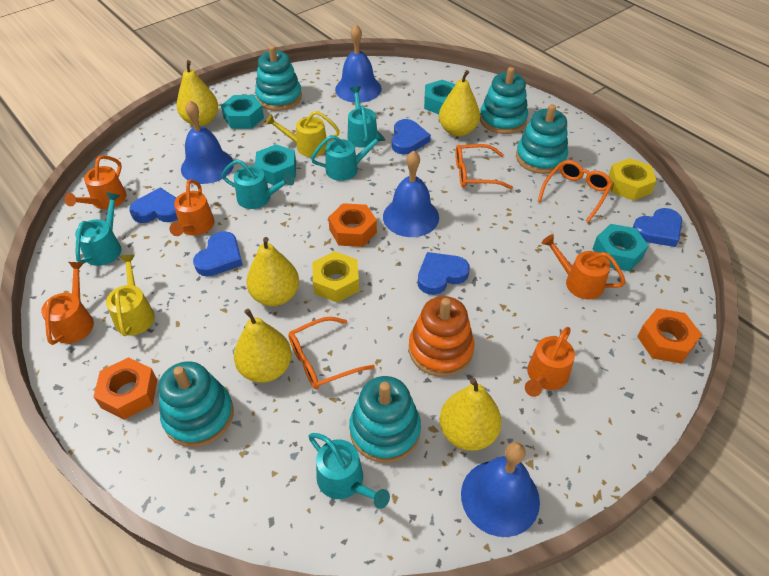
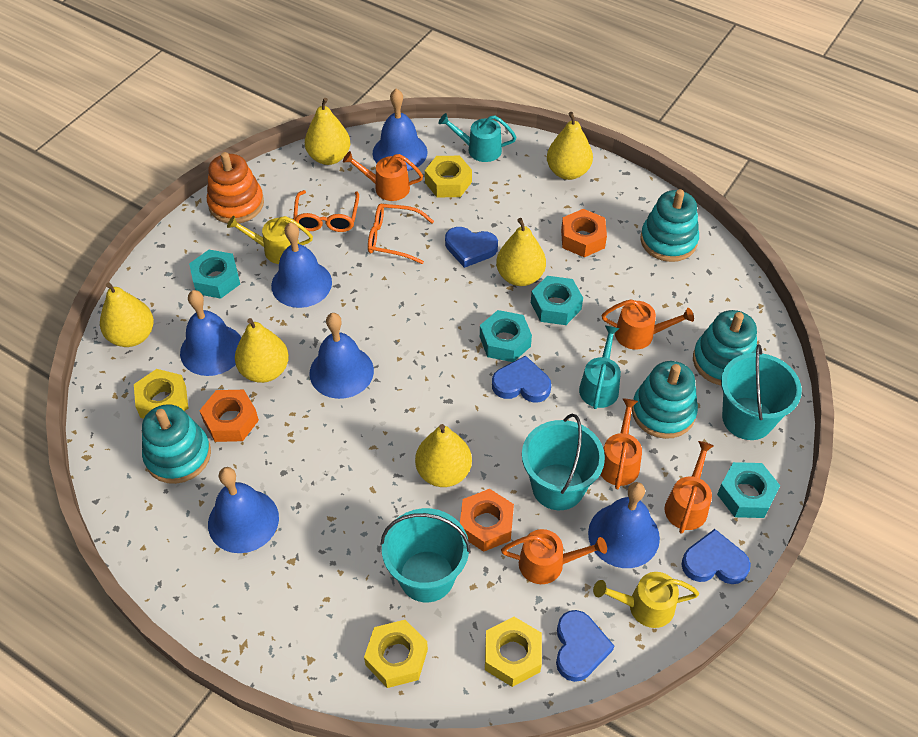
blue bell: 4 -> 6
blue heart: 5 -> 4
orange glasses: 3 -> 2
turquoise bucket: 0 -> 3
turquoise stacking toy: 5 -> 4
turquoise watering can: 5 -> 2
yellow nut: 2 -> 4
yellow pear: 5 -> 6

